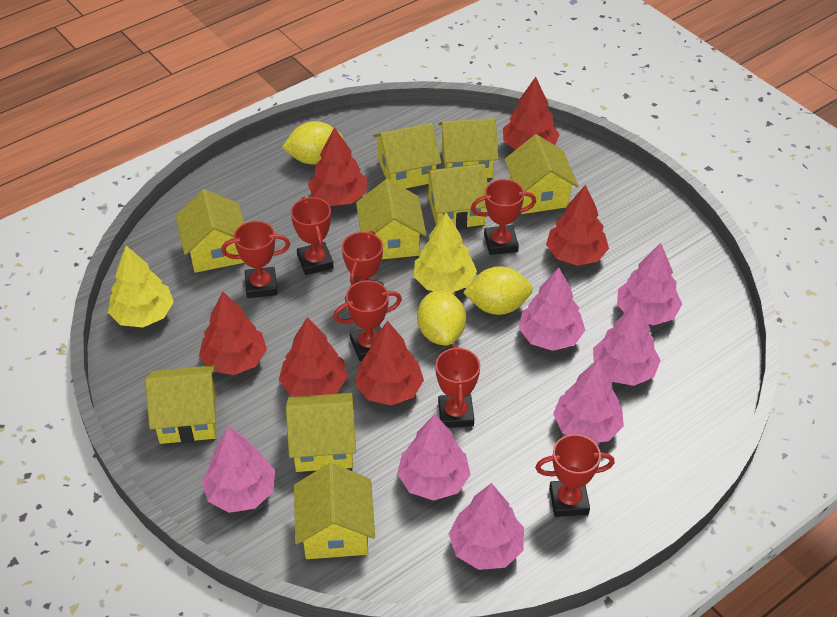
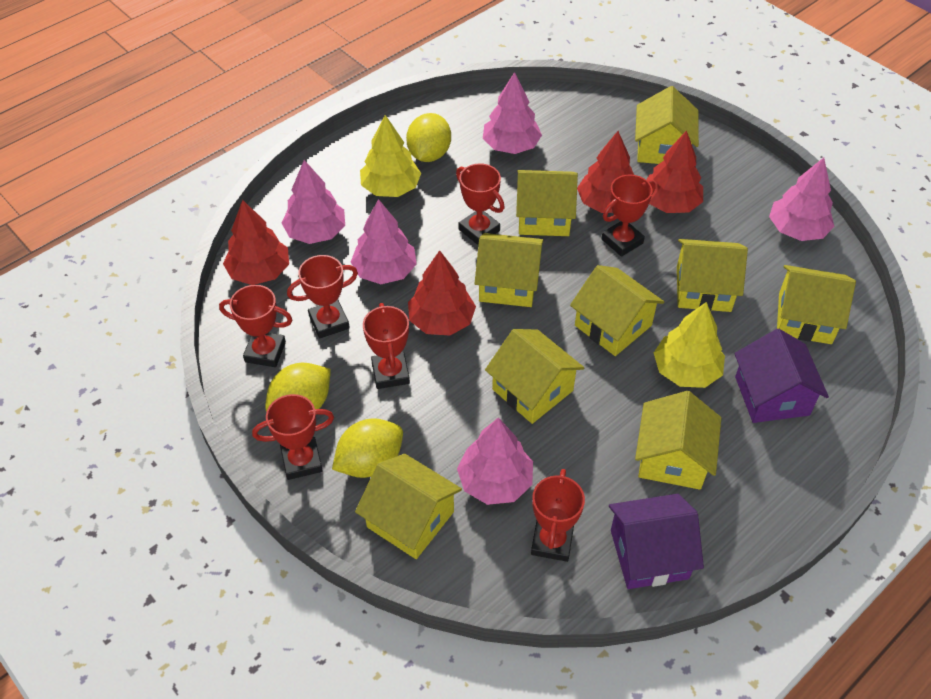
pink tree: 7 -> 5
purple house: 0 -> 2
red tree: 6 -> 4

